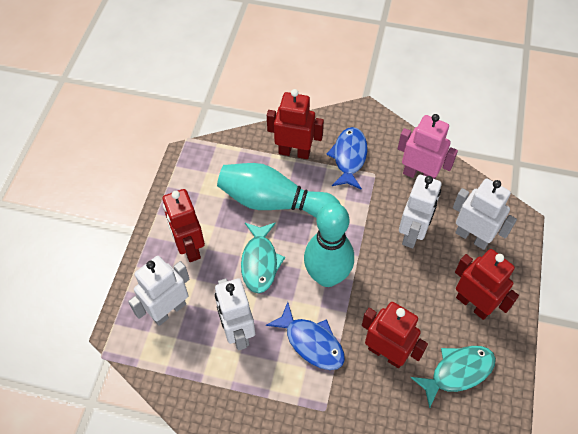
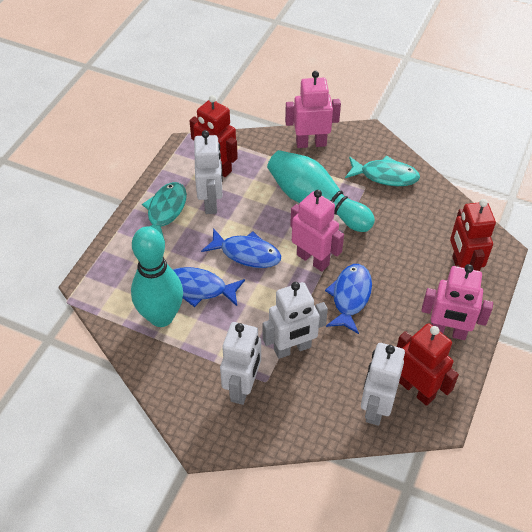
blue fish: 2 -> 3
pink robot: 1 -> 3
red robot: 4 -> 3

